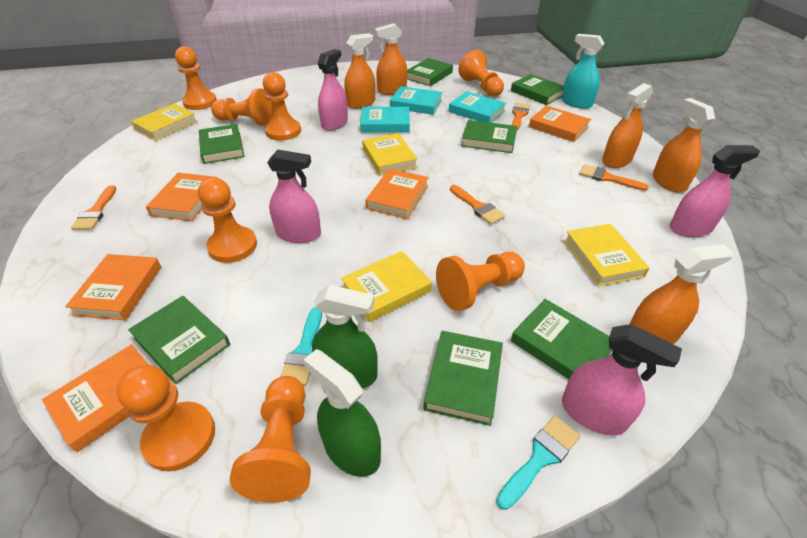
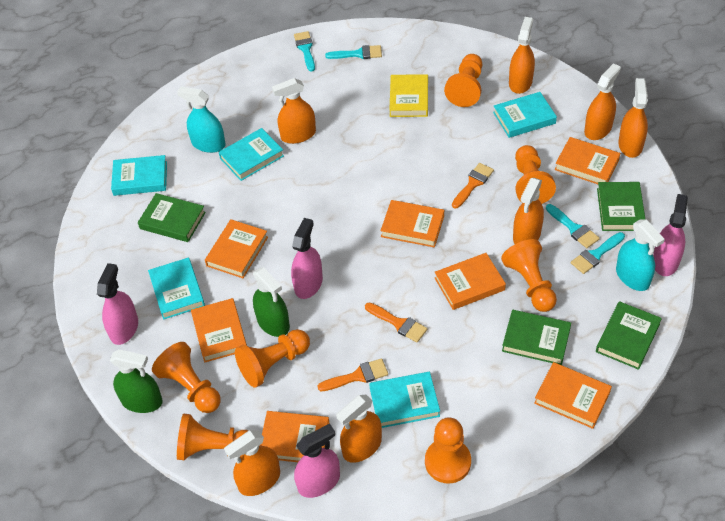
green book: 7 -> 4
orange book: 5 -> 7
orange brush: 4 -> 3
orange pawn: 8 -> 7
orange spray bottle: 5 -> 7
turquoise book: 3 -> 5
turquoise brush: 2 -> 4
turquoise spray bottle: 1 -> 2
yellow book: 4 -> 1

